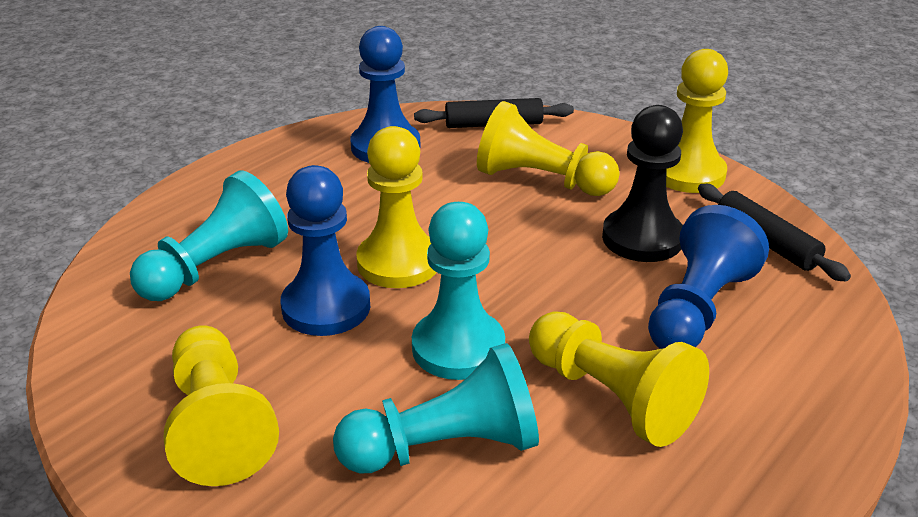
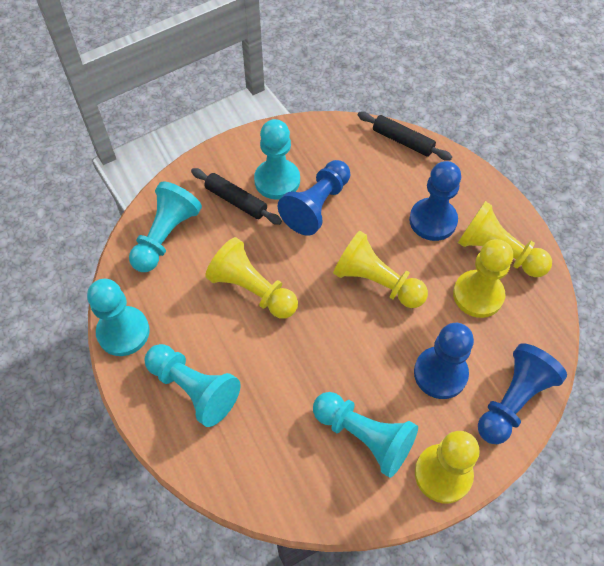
black pawn: 1 -> 0
blue pawn: 3 -> 4
turquoise pawn: 3 -> 5

